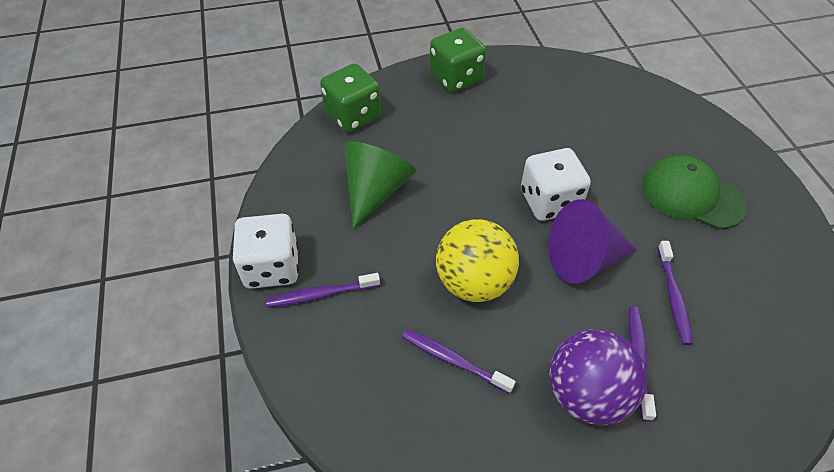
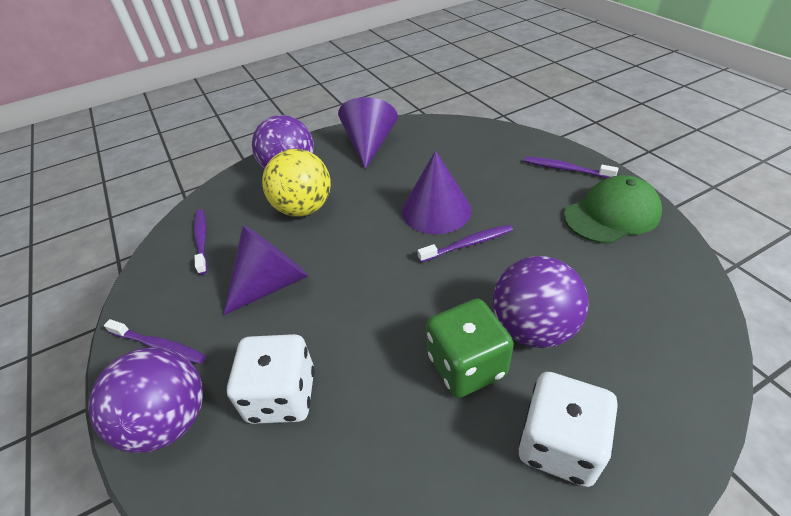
green cone: 1 -> 0
green dice: 2 -> 1
purple ball: 1 -> 3
purple cone: 1 -> 3

